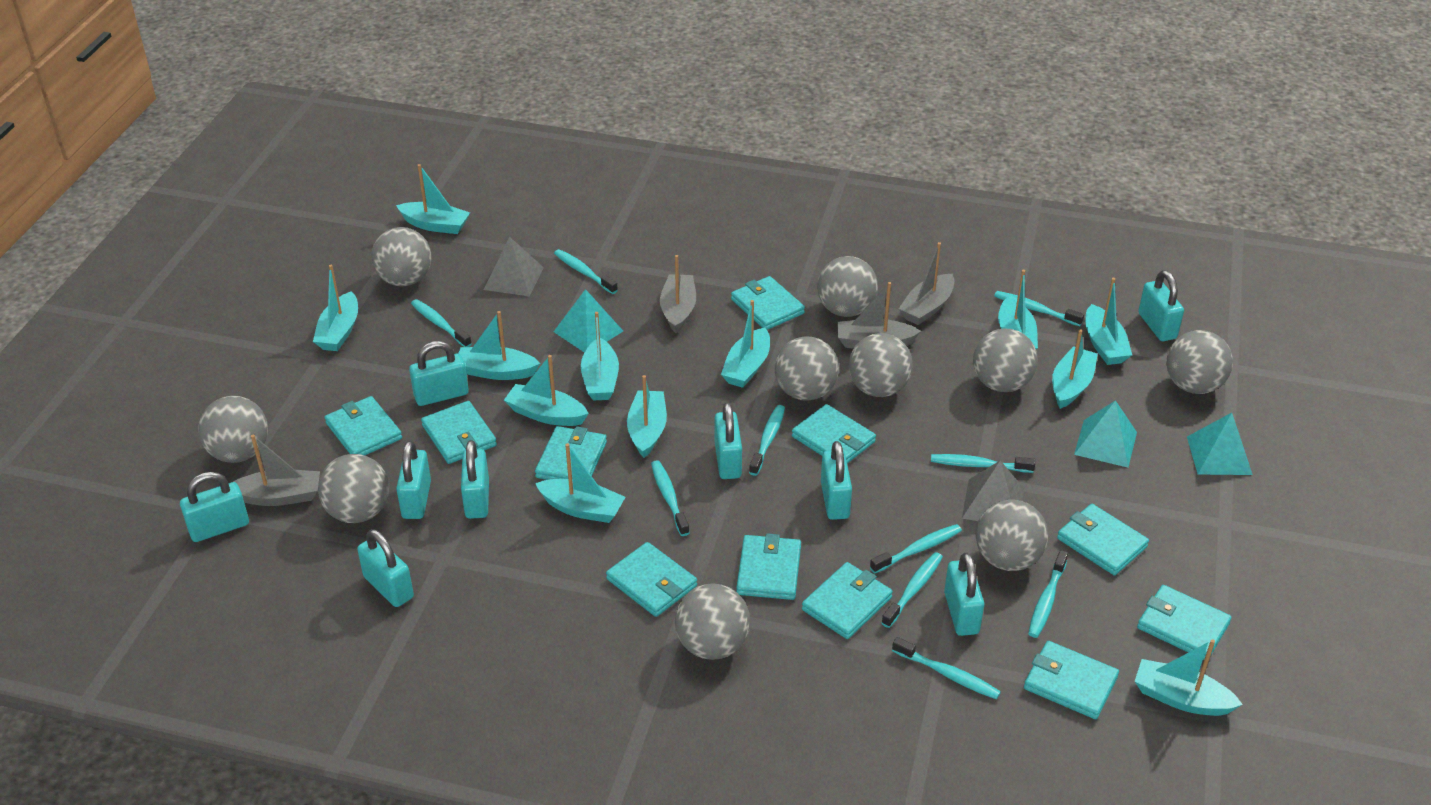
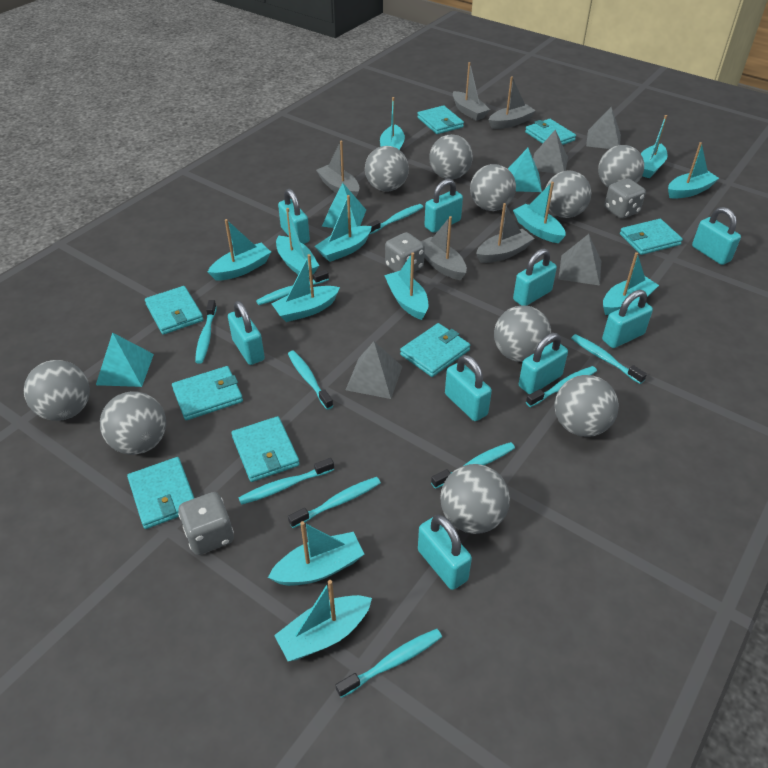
grey boat: 4 -> 5
grey dice: 0 -> 3
grey pyramid: 2 -> 4
turquoise wallet: 11 -> 8

